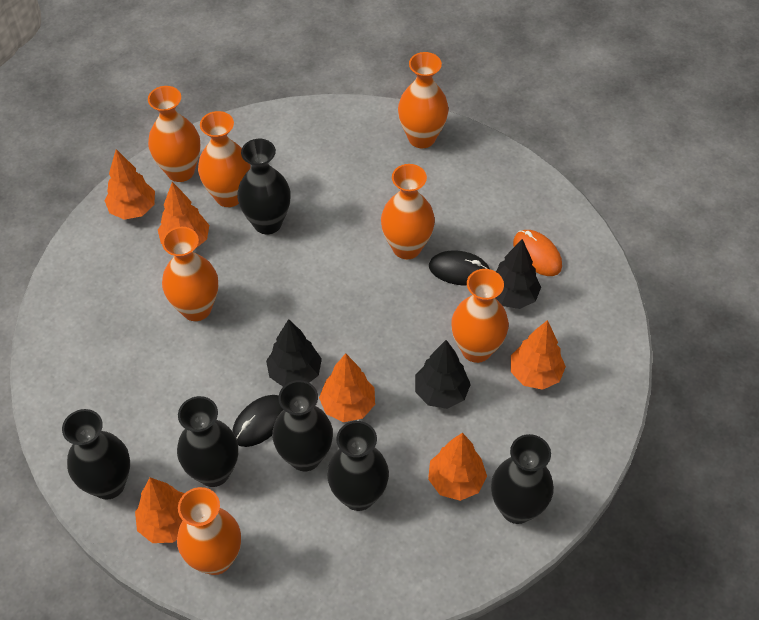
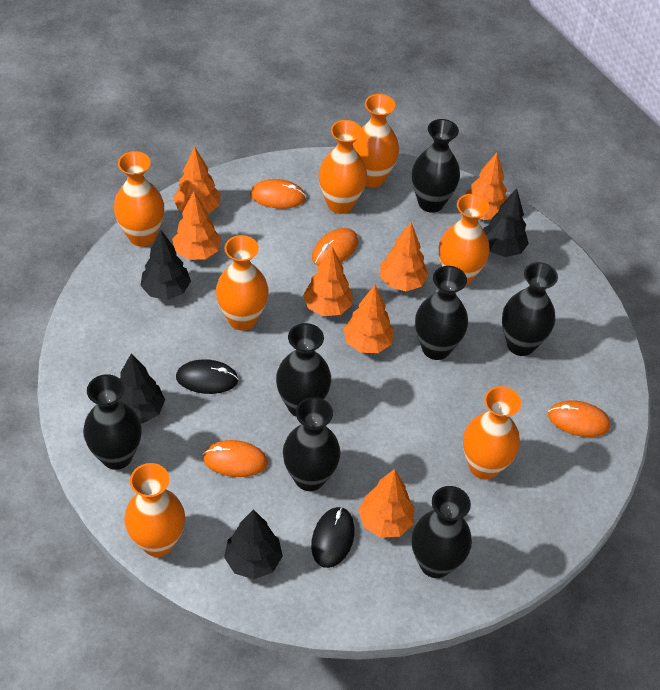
black tree: 3 -> 4
black vase: 6 -> 7
orange mouse: 1 -> 4
orange tree: 6 -> 7

